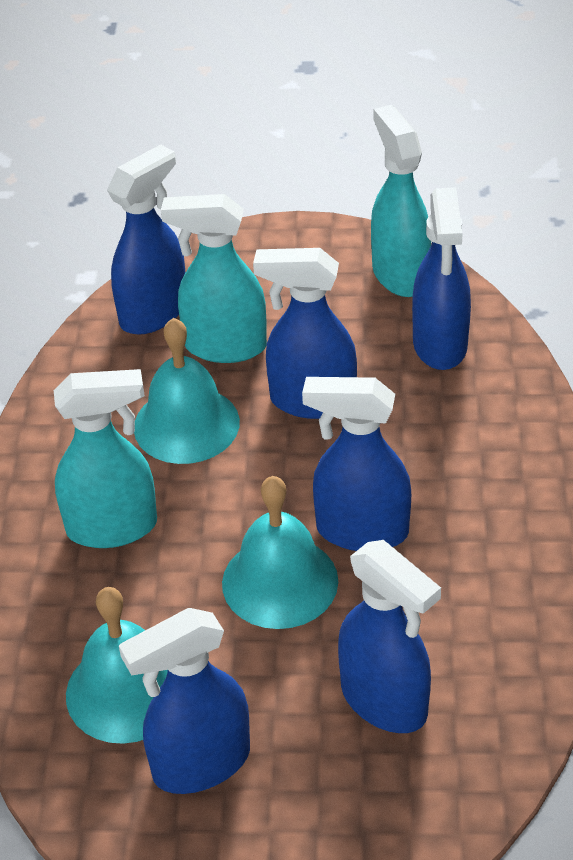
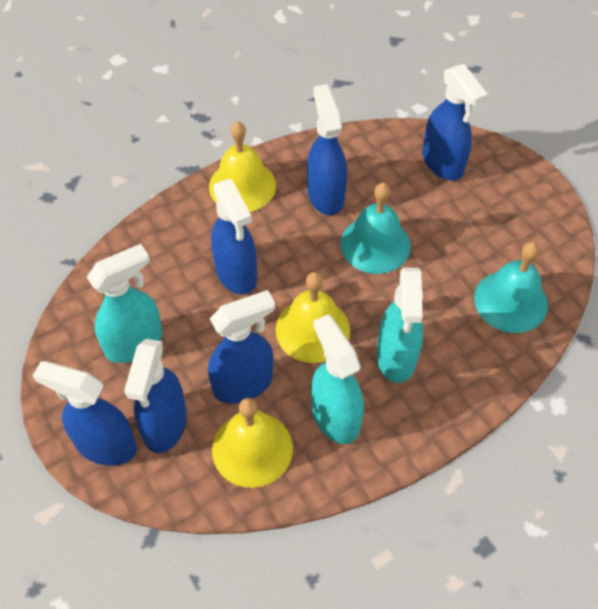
turquoise bell: 3 -> 2
yellow bell: 0 -> 3

